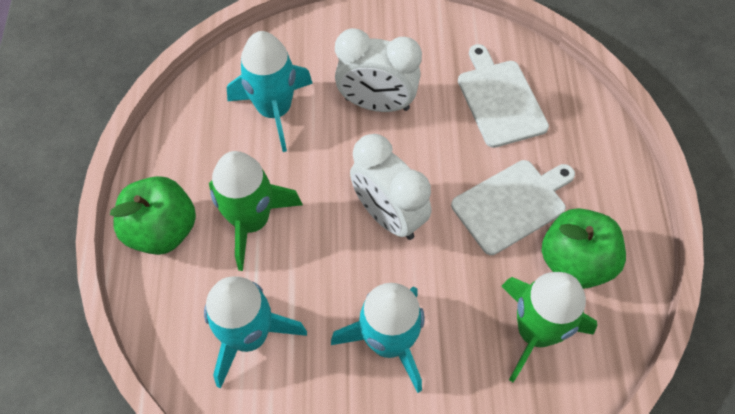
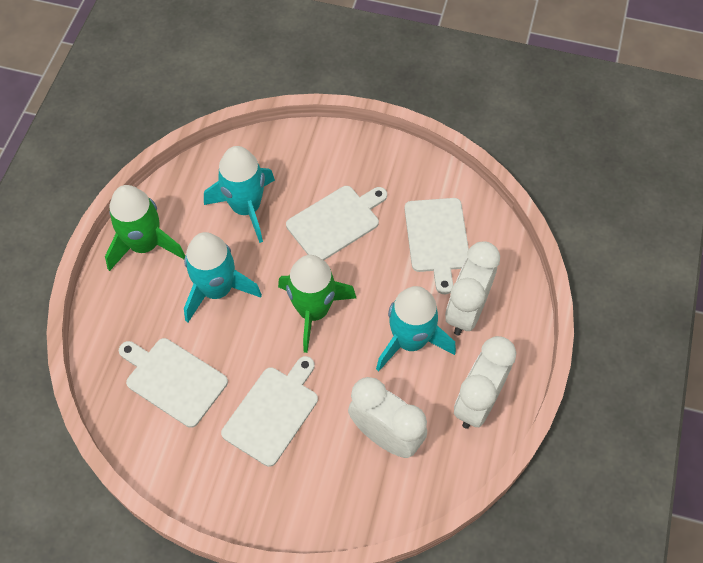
green apple: 2 -> 0
white clock: 2 -> 3
white cutting board: 2 -> 4

